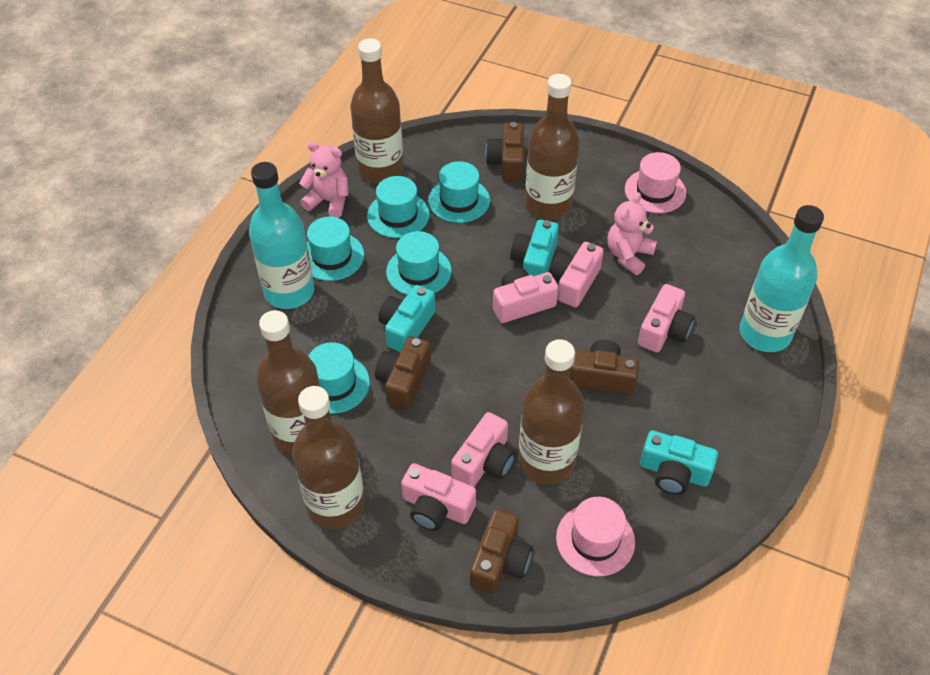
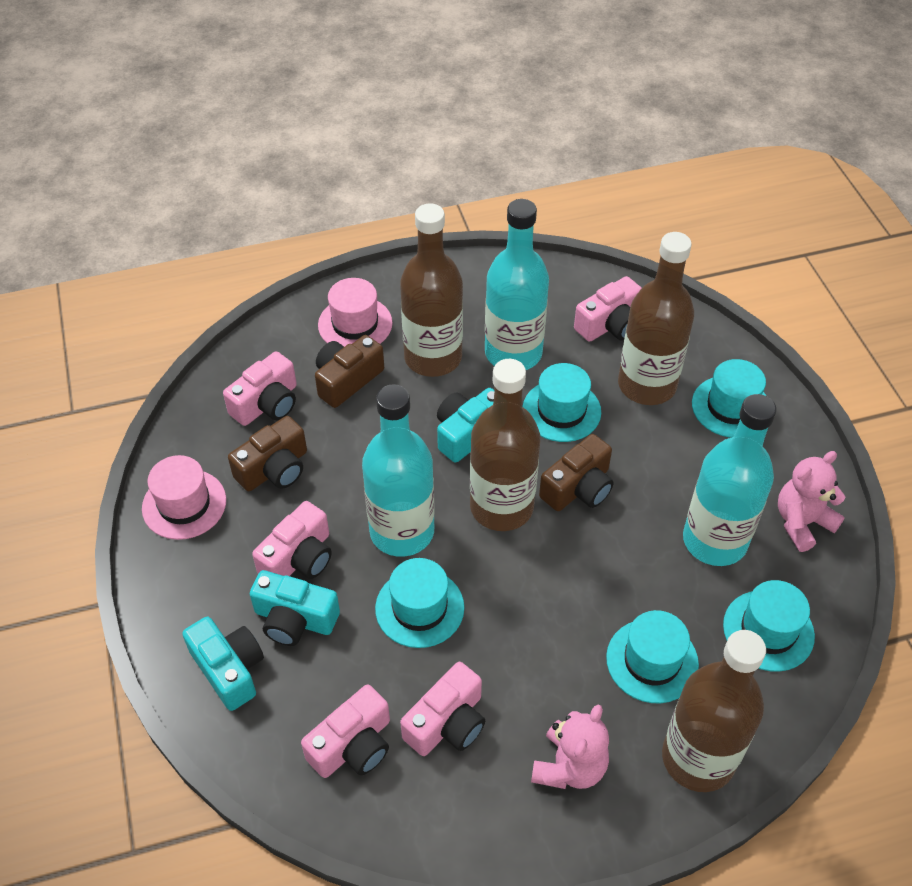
brown bottle: 5 -> 4
brown camera: 4 -> 3
turquoise bottle: 2 -> 3

